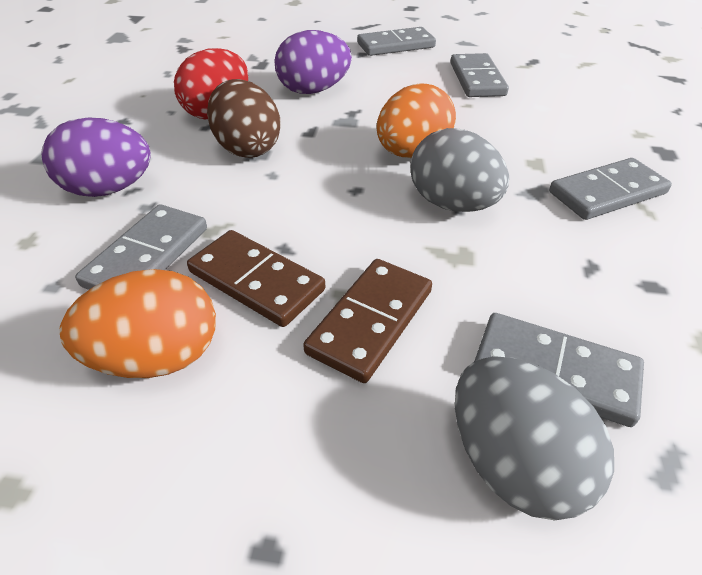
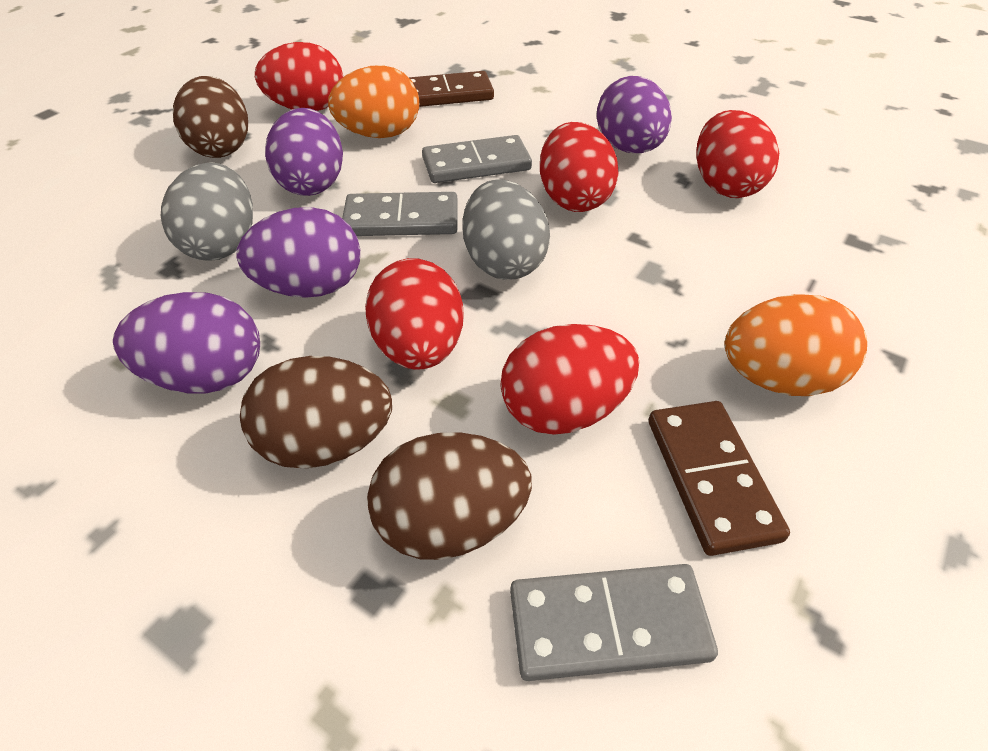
brown egg: 1 -> 3
grey domino: 5 -> 3
purple egg: 2 -> 4
red egg: 1 -> 5

